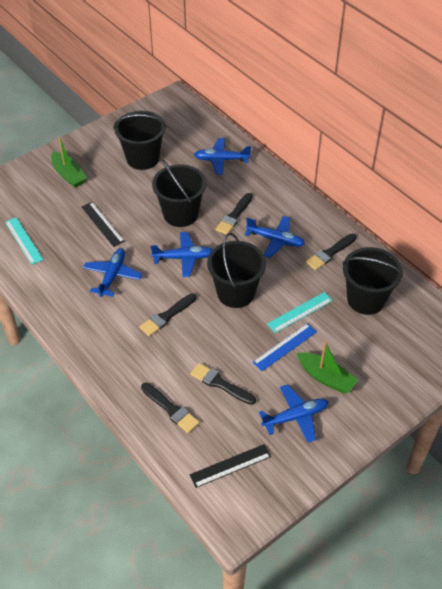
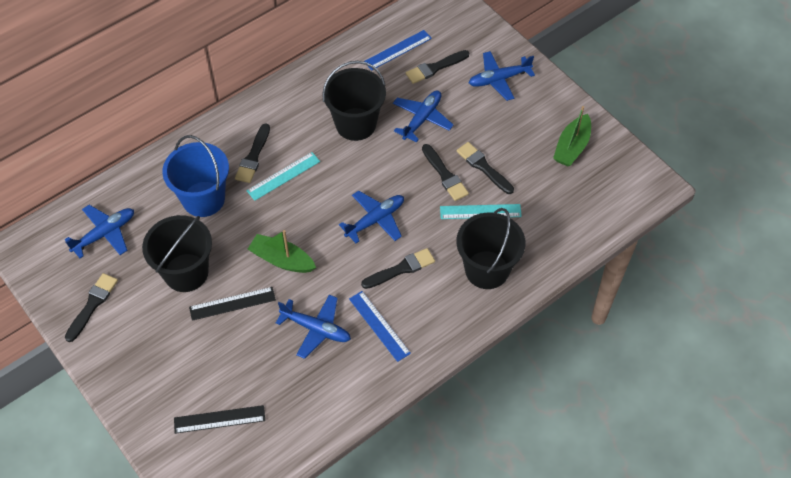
black brush: 5 -> 6
black bucket: 4 -> 3
blue bucket: 0 -> 1
blue ruler: 1 -> 2

